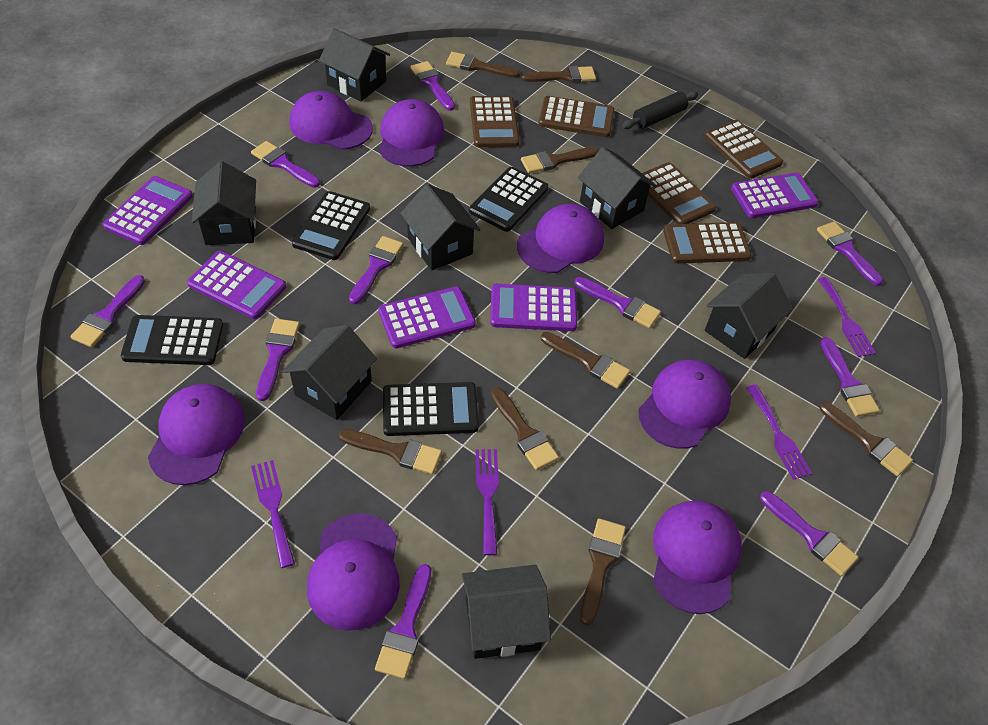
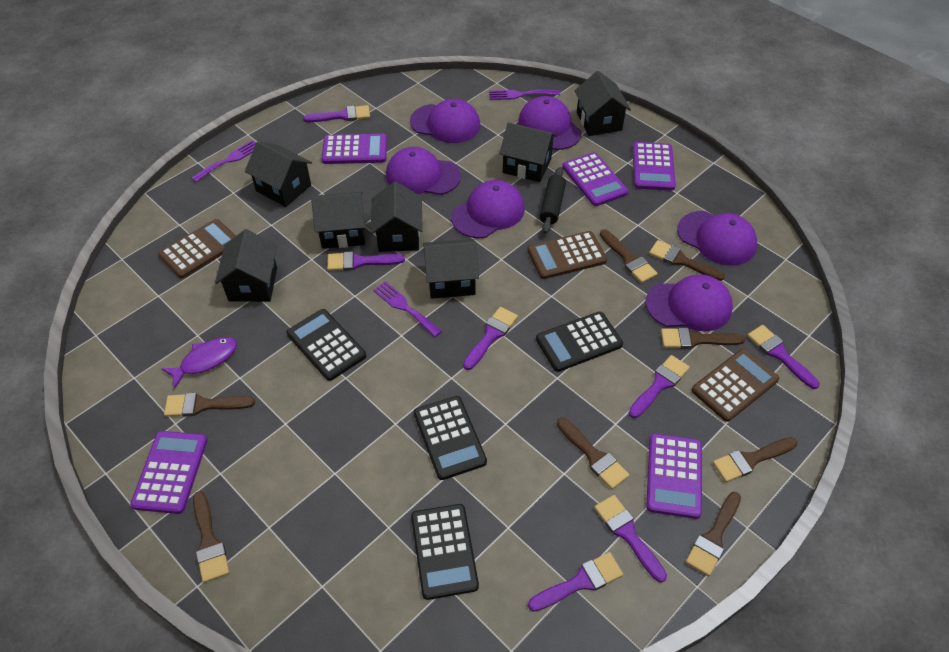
brown calculator: 5 -> 3
purple brush: 10 -> 7
purple cap: 7 -> 6
purple fish: 0 -> 1
purple fork: 4 -> 3

